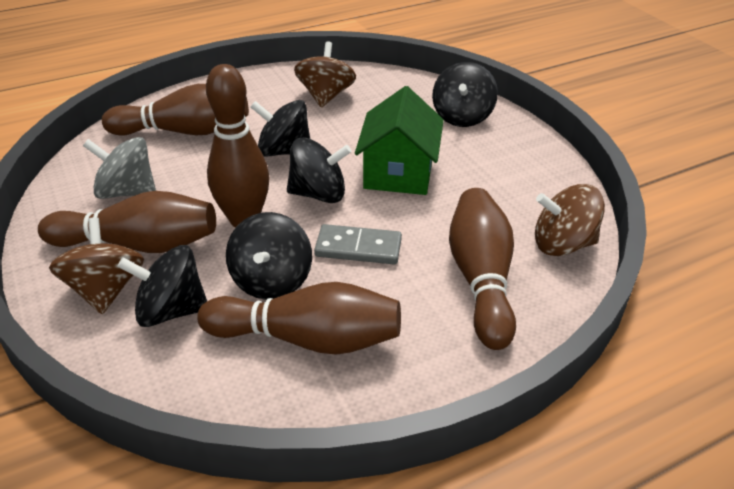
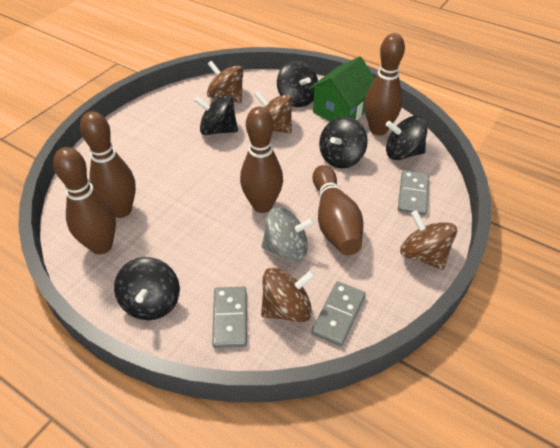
brown spinning top: 3 -> 4
grey domino: 1 -> 3

